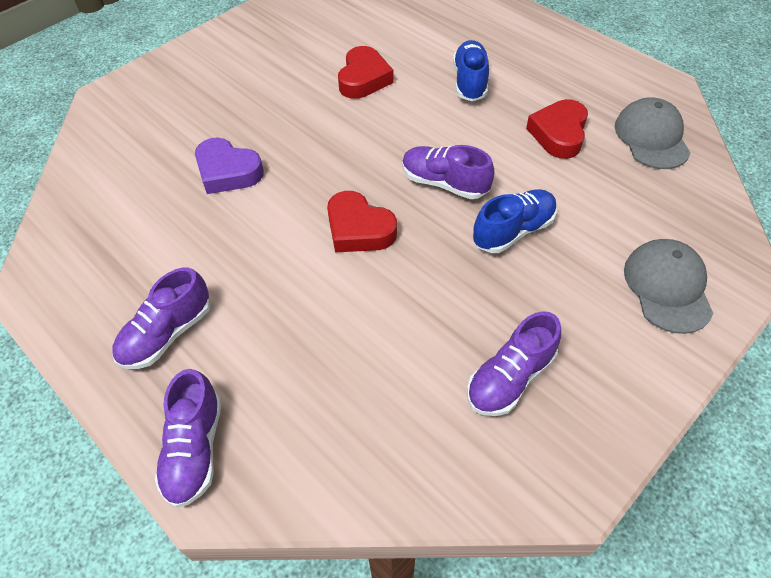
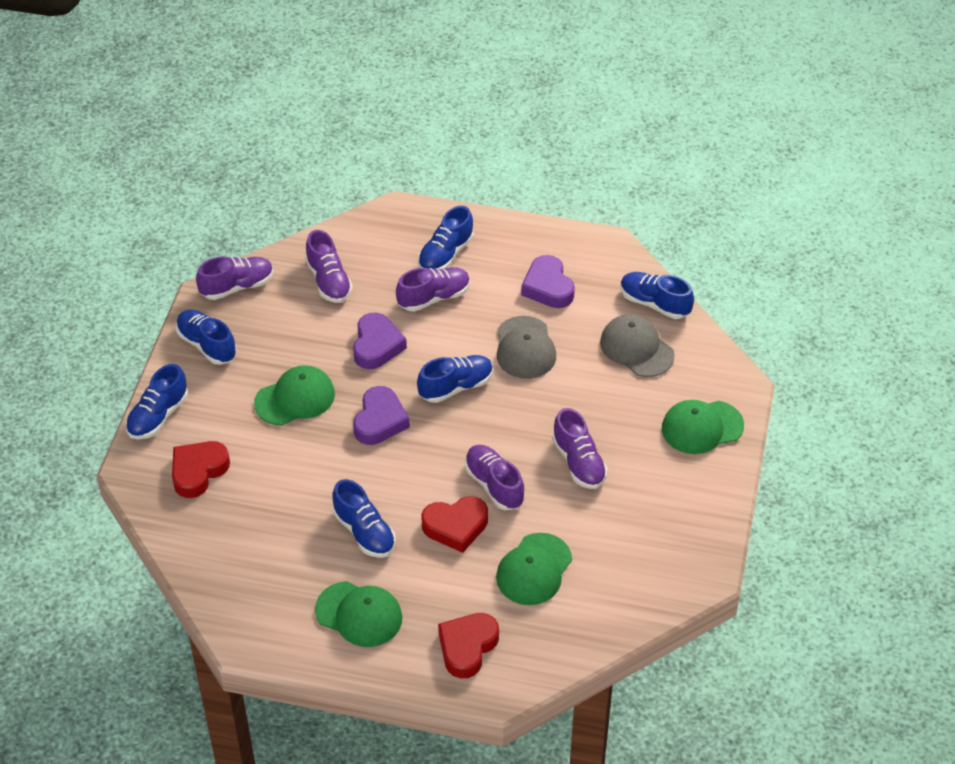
blue shoe: 2 -> 6
green cap: 0 -> 4
purple heart: 1 -> 3
purple shoe: 4 -> 5

